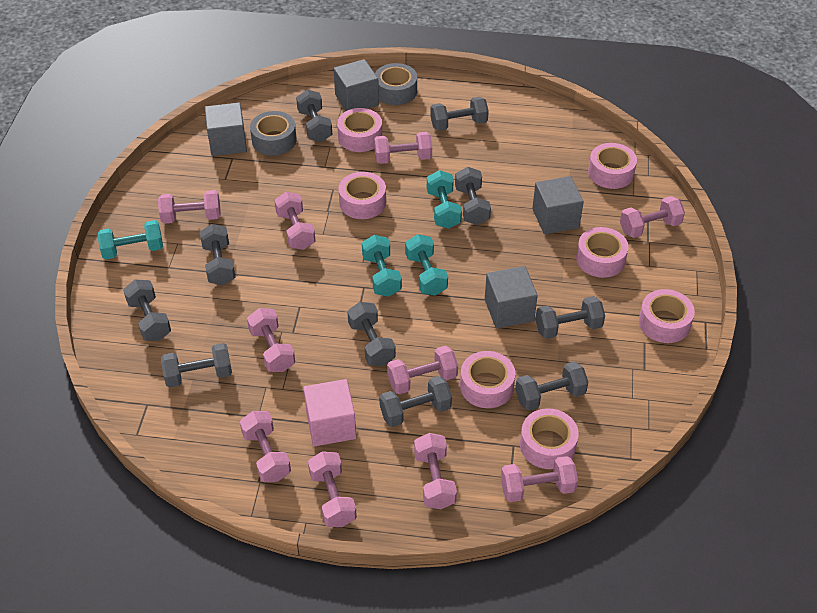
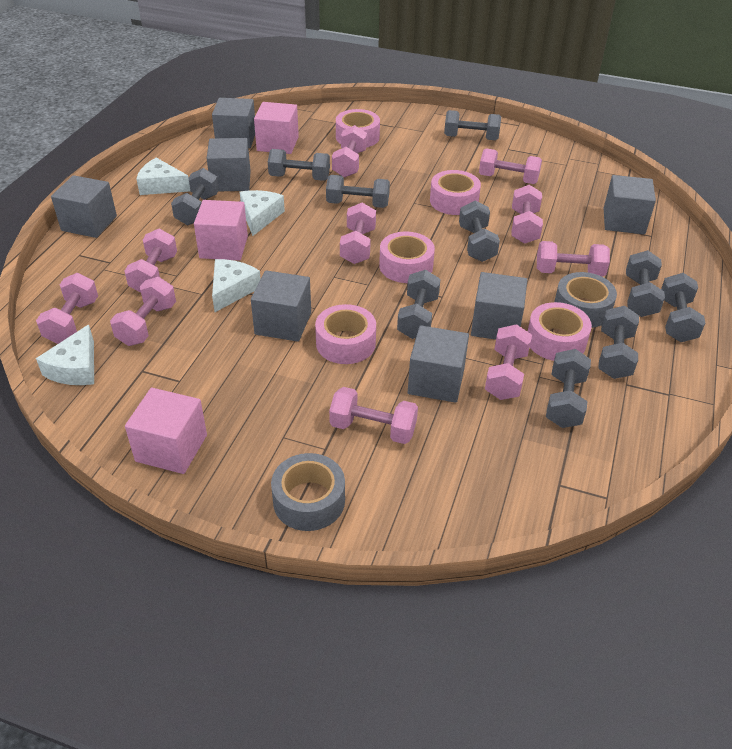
grey cube: 4 -> 7
pink cube: 1 -> 3
pink tape: 7 -> 5
turquoise dumbbell: 4 -> 0
white cheese: 0 -> 4

